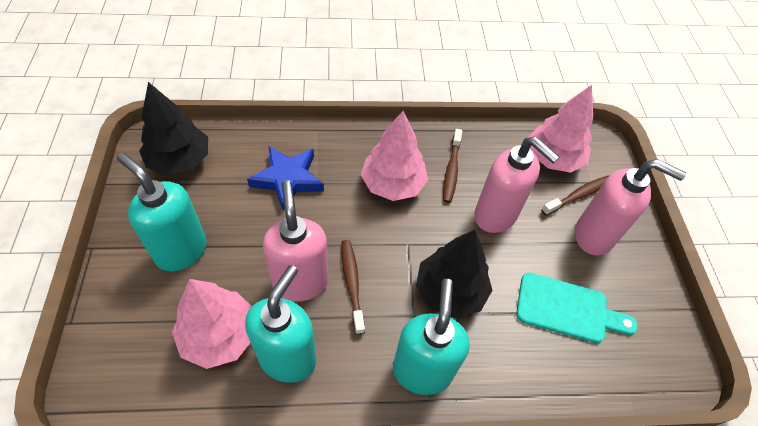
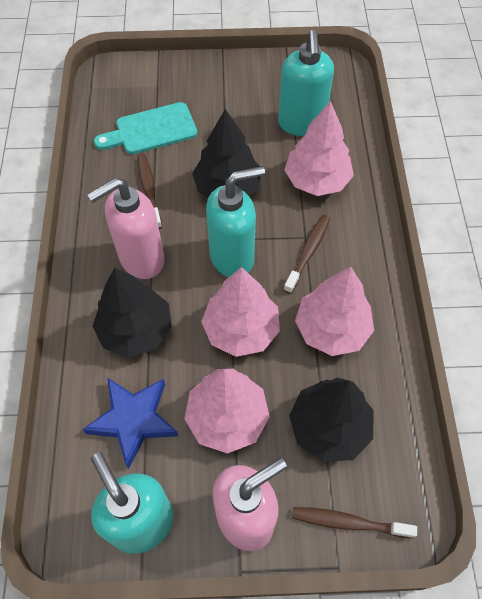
black tree: 2 -> 3
pink soap dispenser: 3 -> 2
pink tree: 3 -> 4

